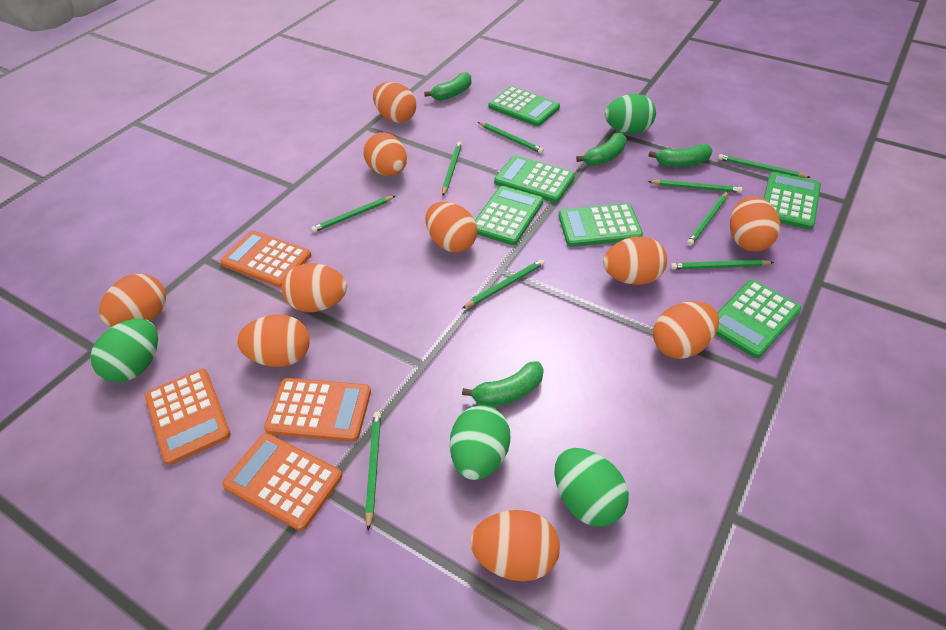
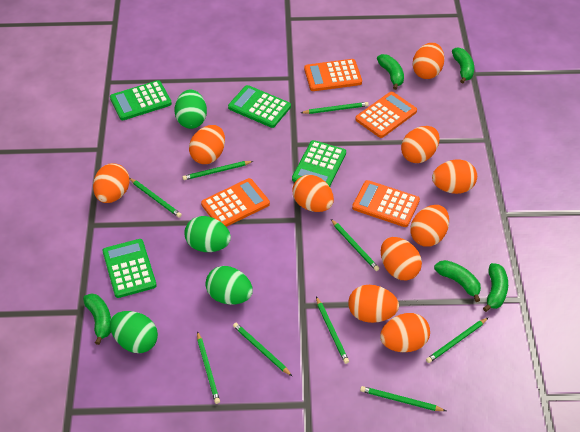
green banana: 4 -> 5
green calculator: 6 -> 4

